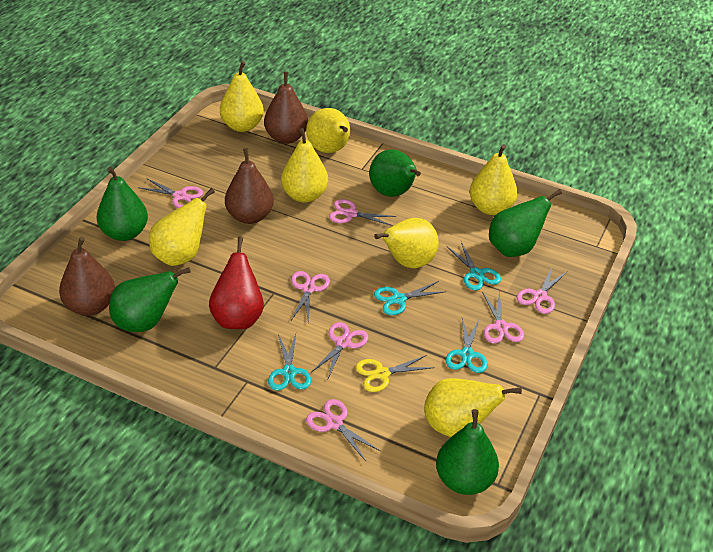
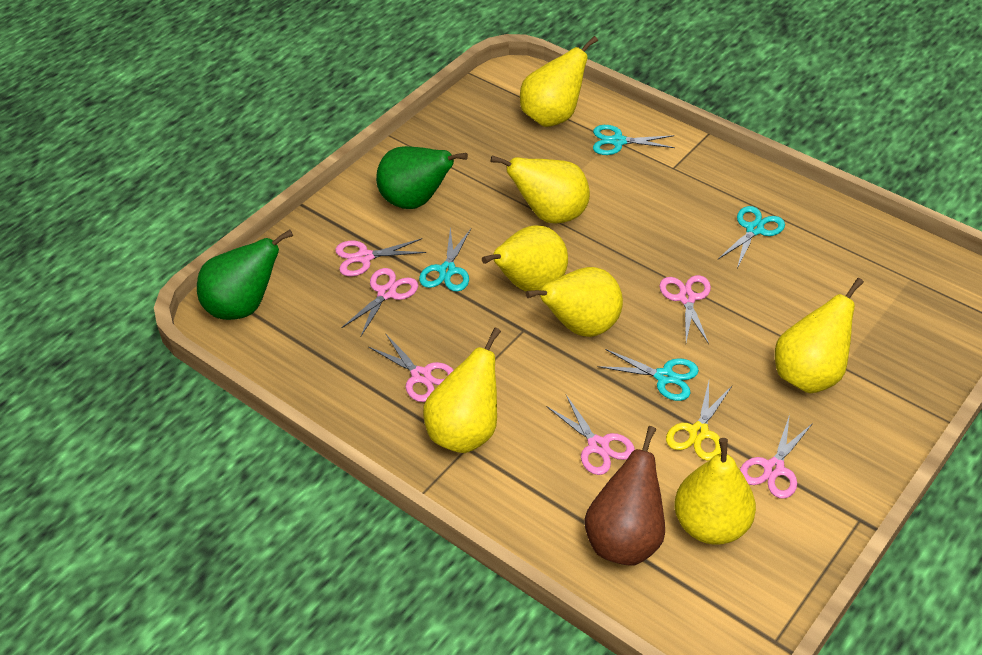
brown pear: 3 -> 1
green pear: 5 -> 2
pink scissors: 7 -> 6
red pear: 1 -> 0

